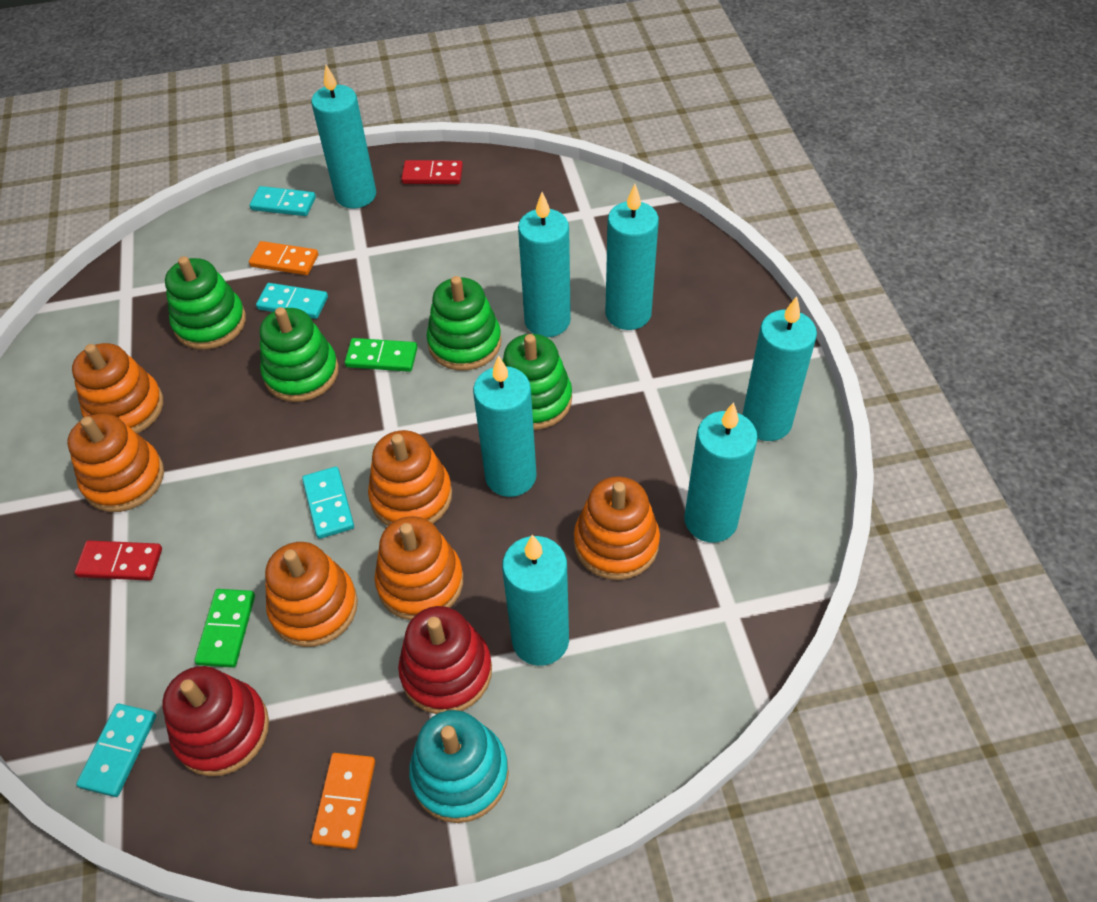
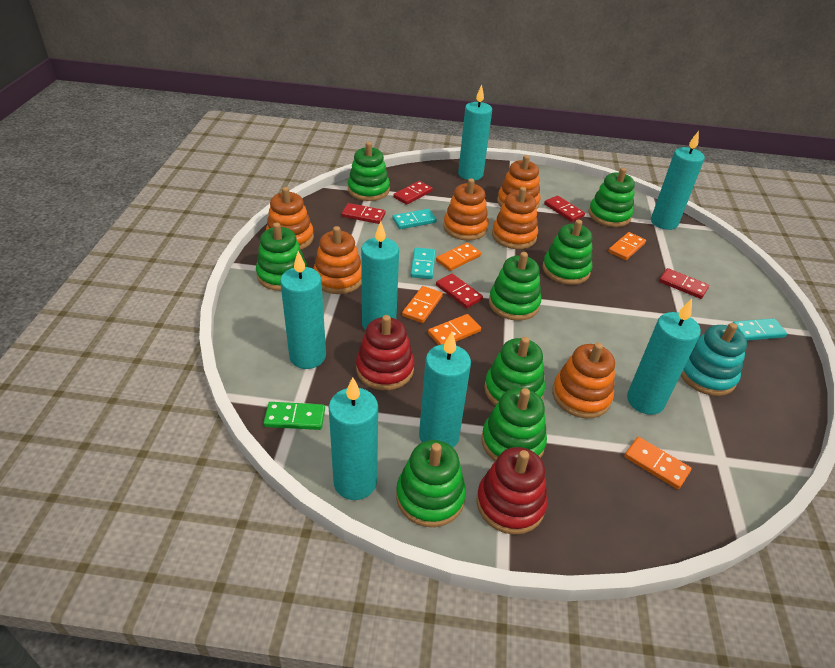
green domino: 2 -> 1
green stacking toy: 4 -> 8
orange domino: 2 -> 5
red domino: 2 -> 5
turquoise domino: 4 -> 3

